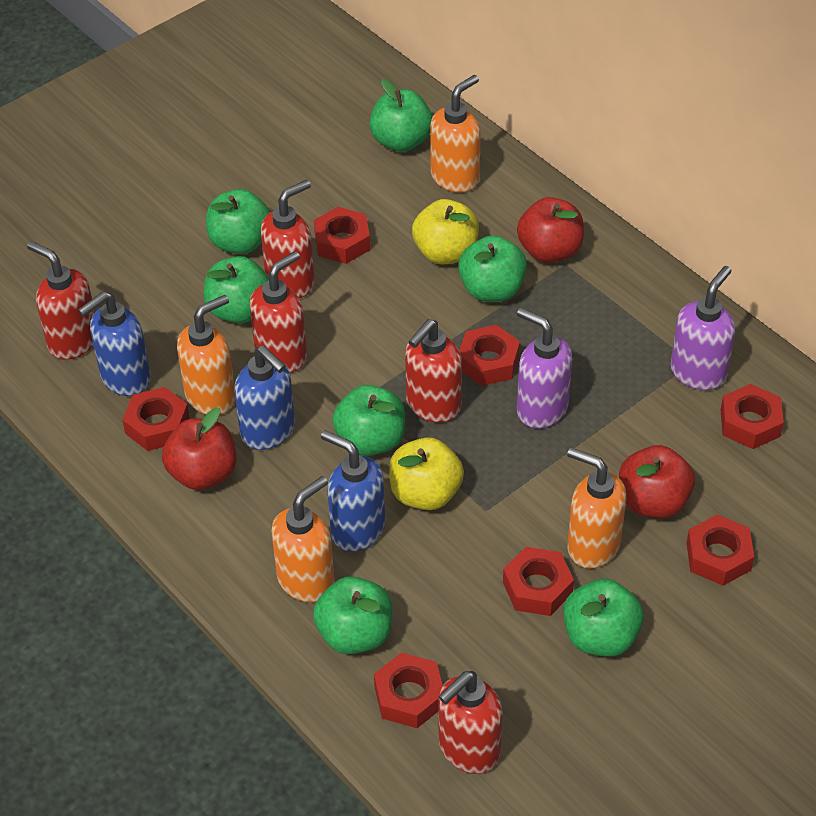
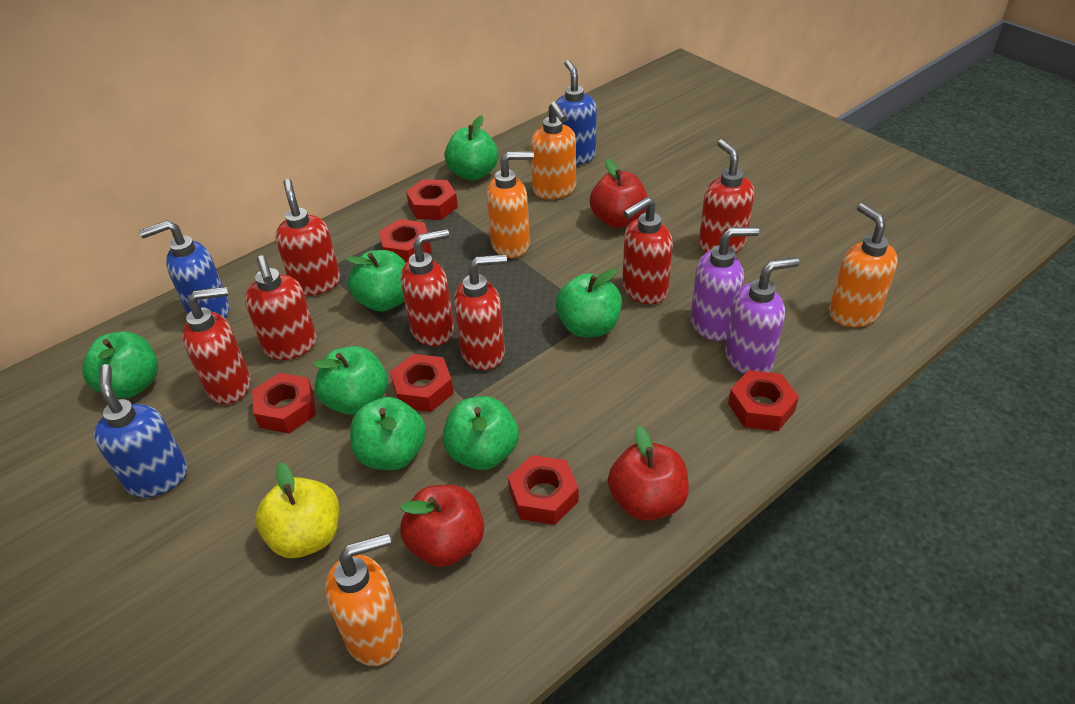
red nut: 7 -> 6
red soap dispenser: 5 -> 7
yellow apple: 2 -> 1

